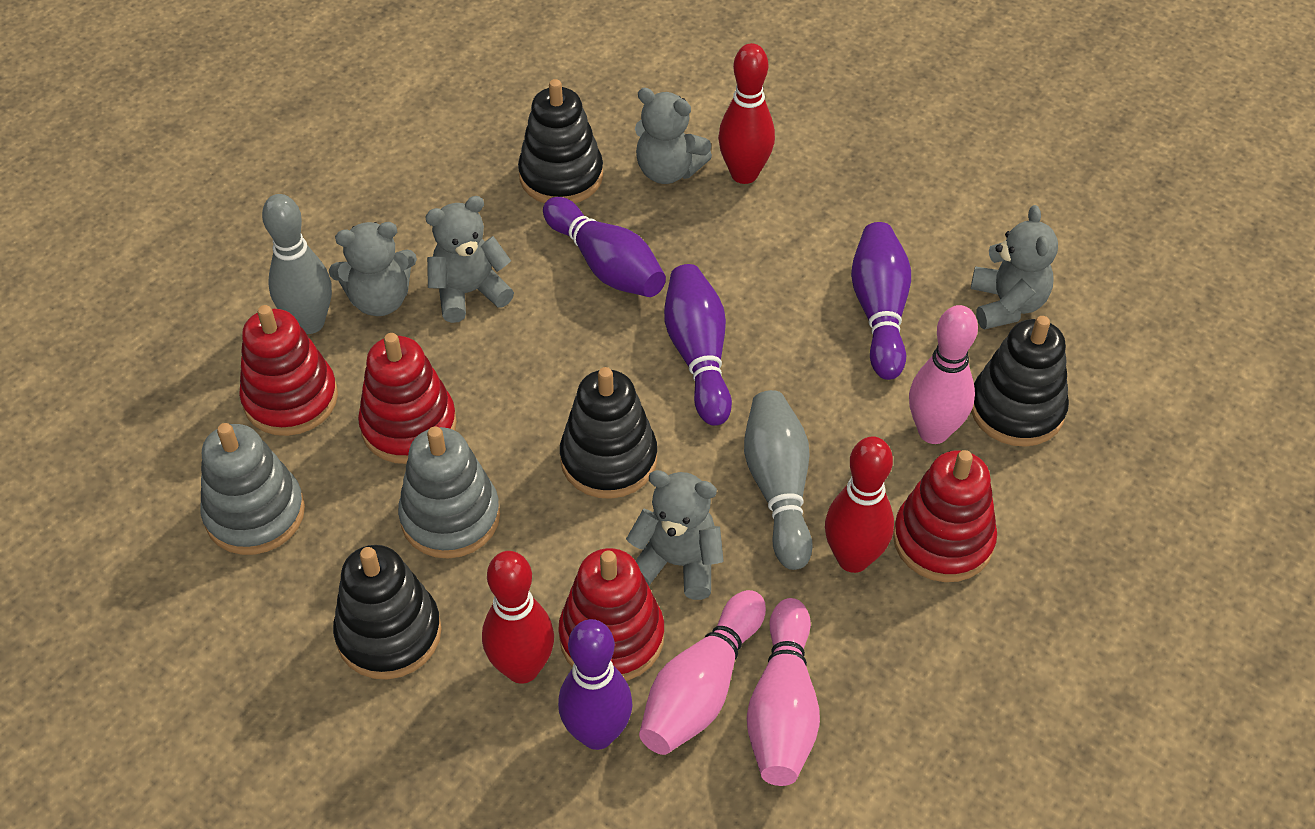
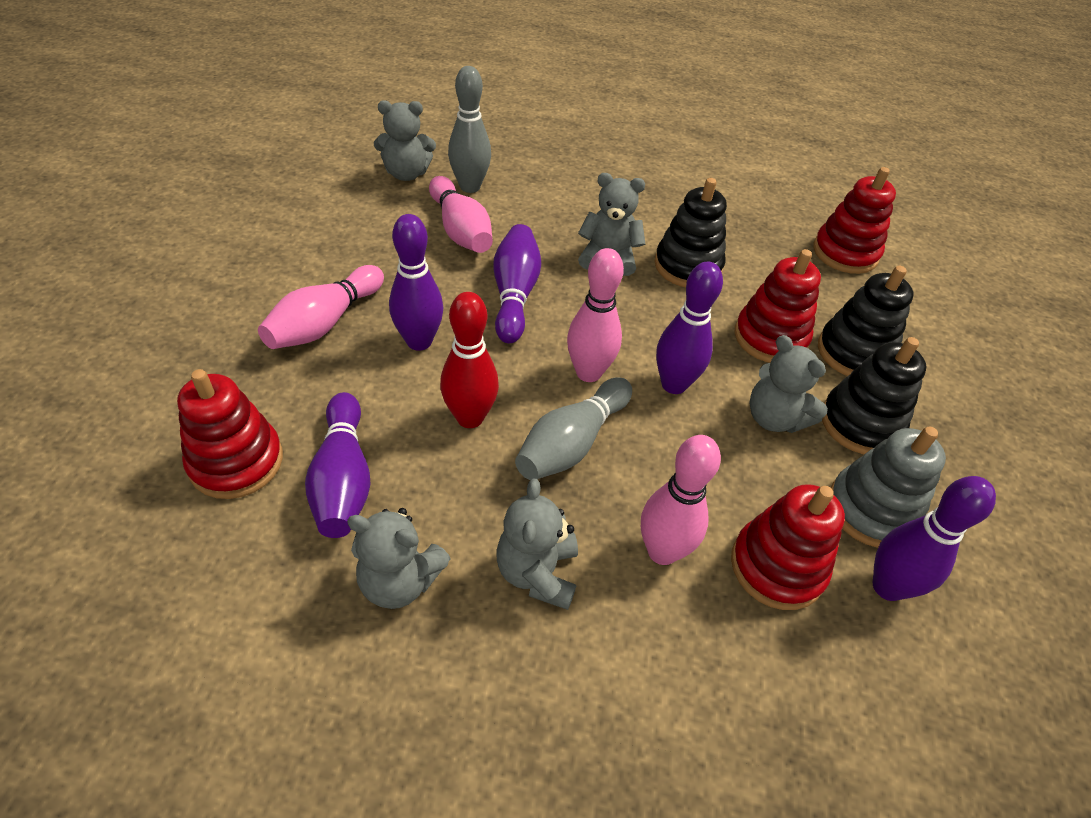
black stacking toy: 4 -> 3
grey stacking toy: 2 -> 1
pink bowling pin: 3 -> 4
purple bowling pin: 4 -> 5
red bowling pin: 3 -> 1

